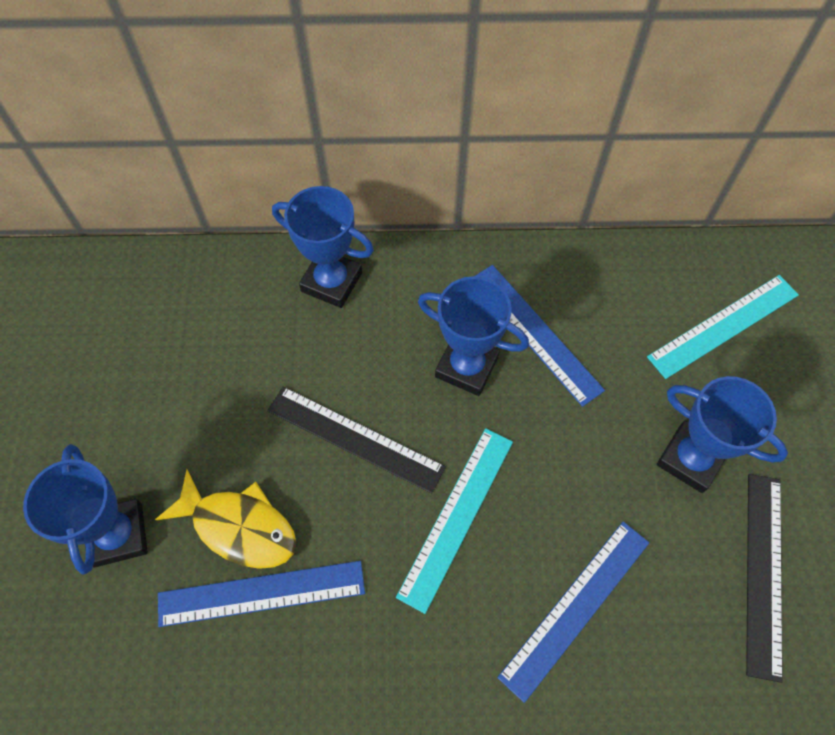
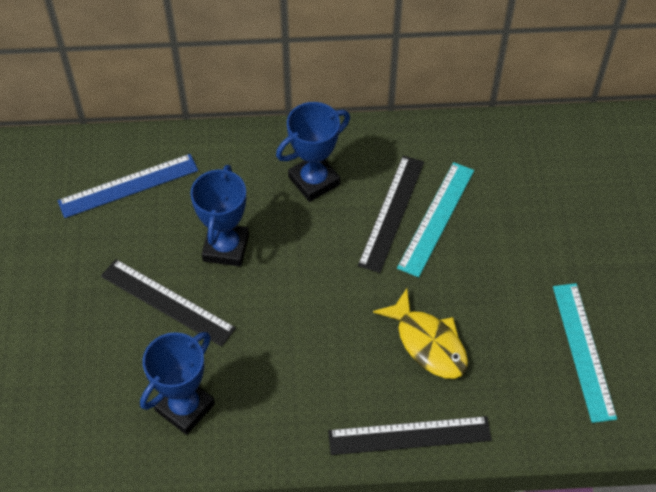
black ruler: 2 -> 3
blue ruler: 3 -> 1
blue trophy: 4 -> 3

